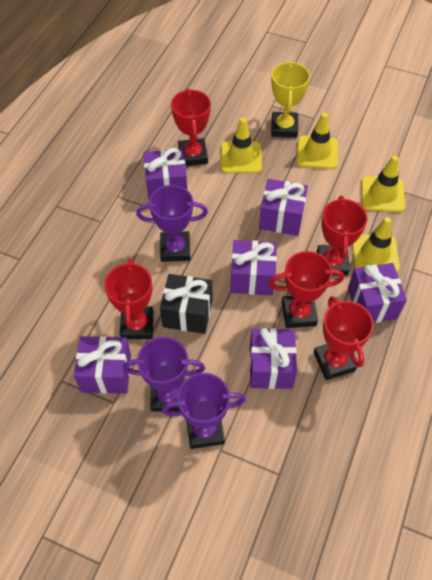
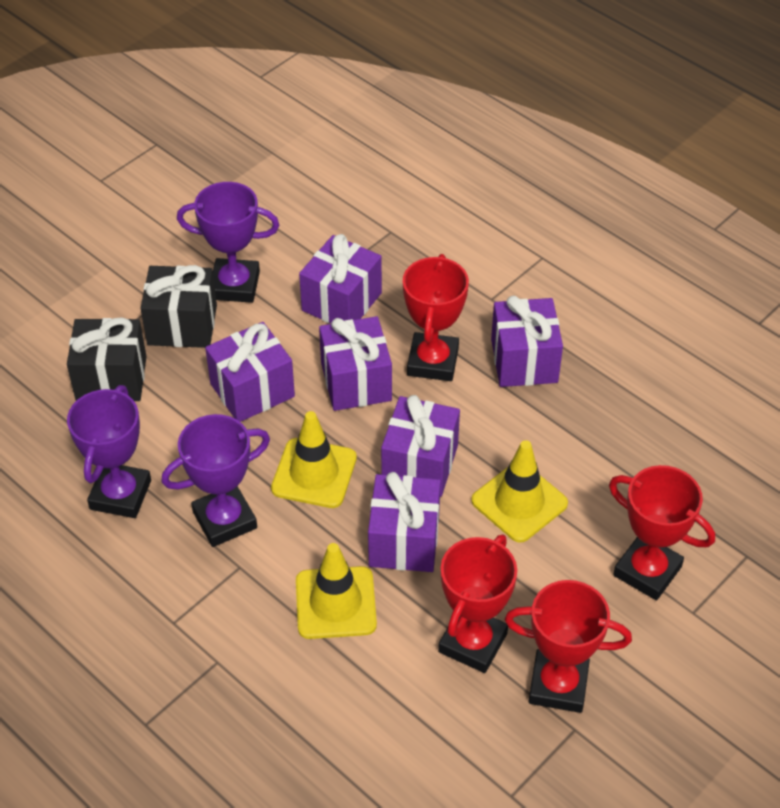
black gift: 1 -> 2
red trophy: 5 -> 4
yellow traffic cone: 4 -> 3
yellow trophy: 1 -> 0

